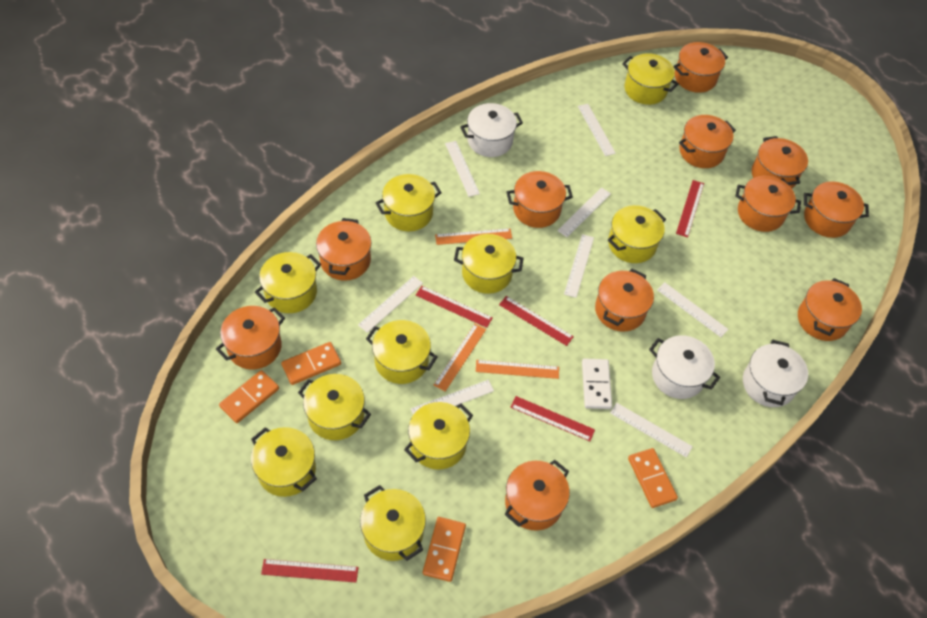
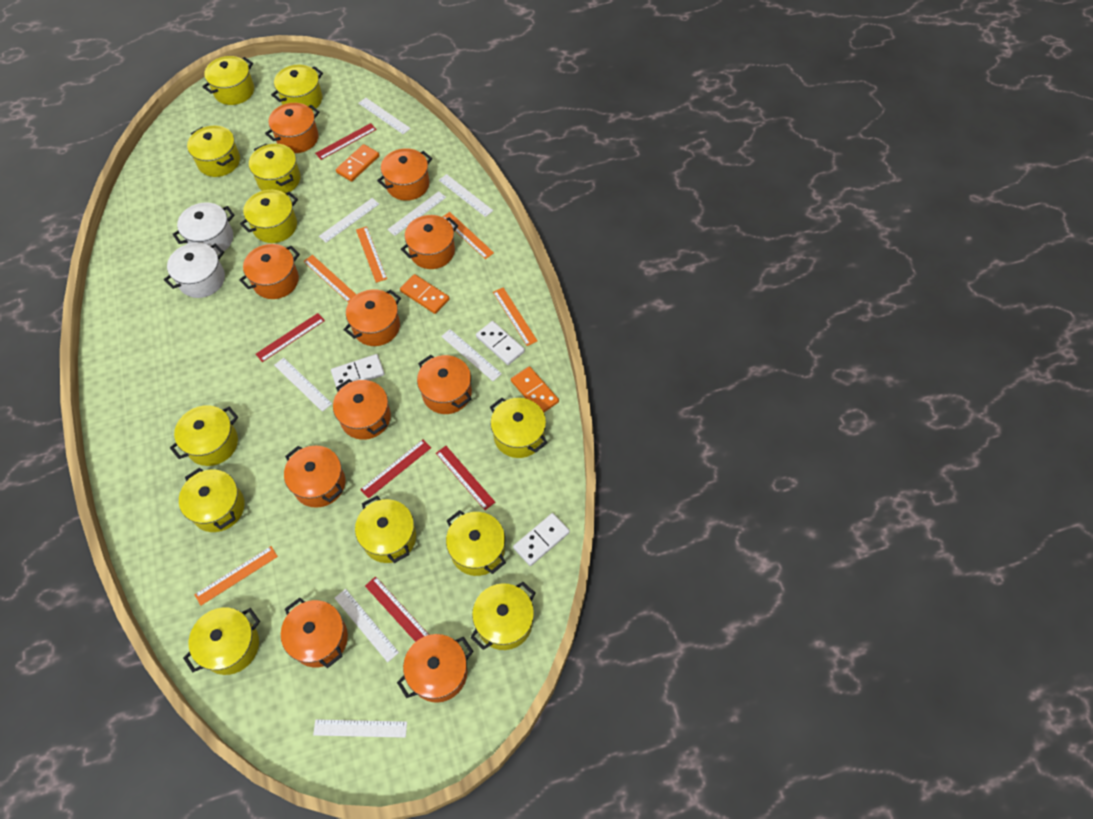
orange domino: 4 -> 3
orange pot: 11 -> 10
orange ruler: 3 -> 5
white domino: 1 -> 3
white pot: 3 -> 2
yellow pot: 10 -> 12

